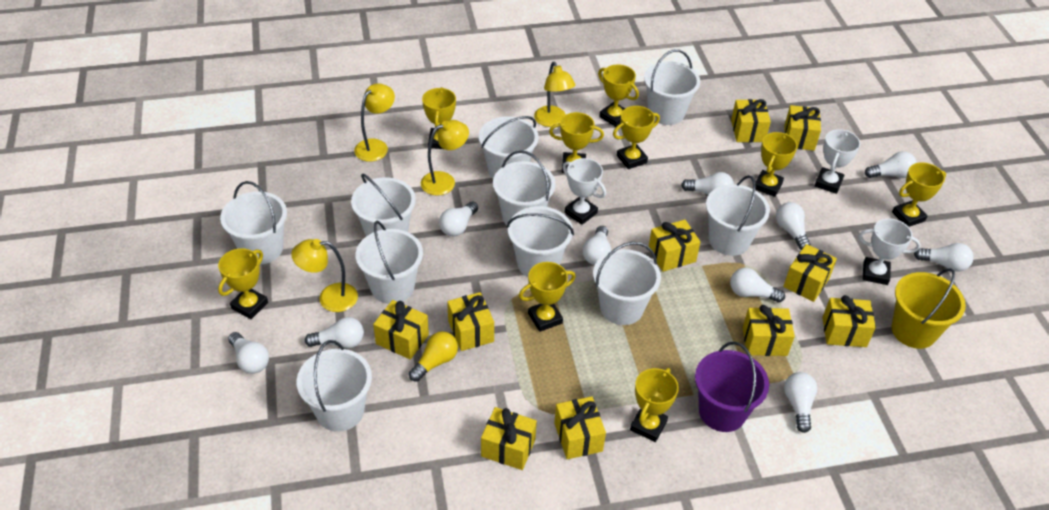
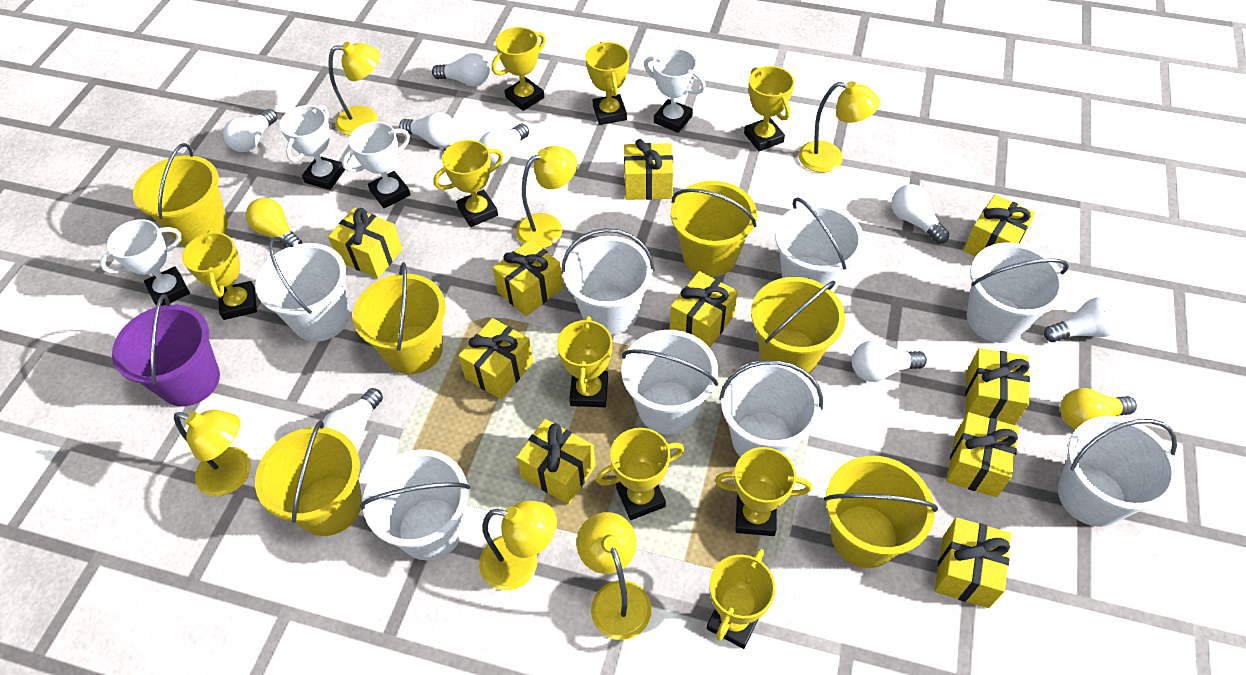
white bucket: 10 -> 8
white light bulb: 10 -> 8
white trophy: 3 -> 4
yellow bucket: 1 -> 6
yellow lamp: 4 -> 6
yellow light bulb: 1 -> 2

